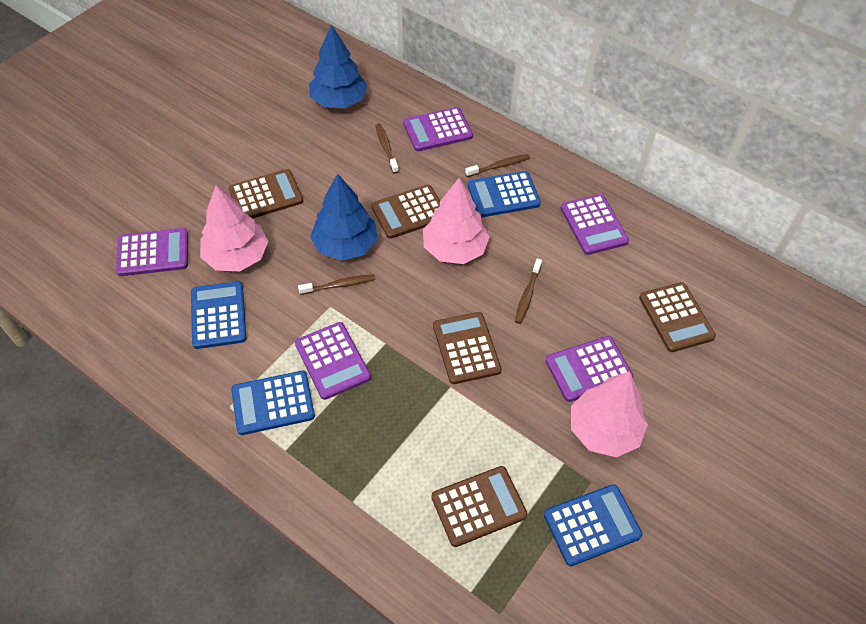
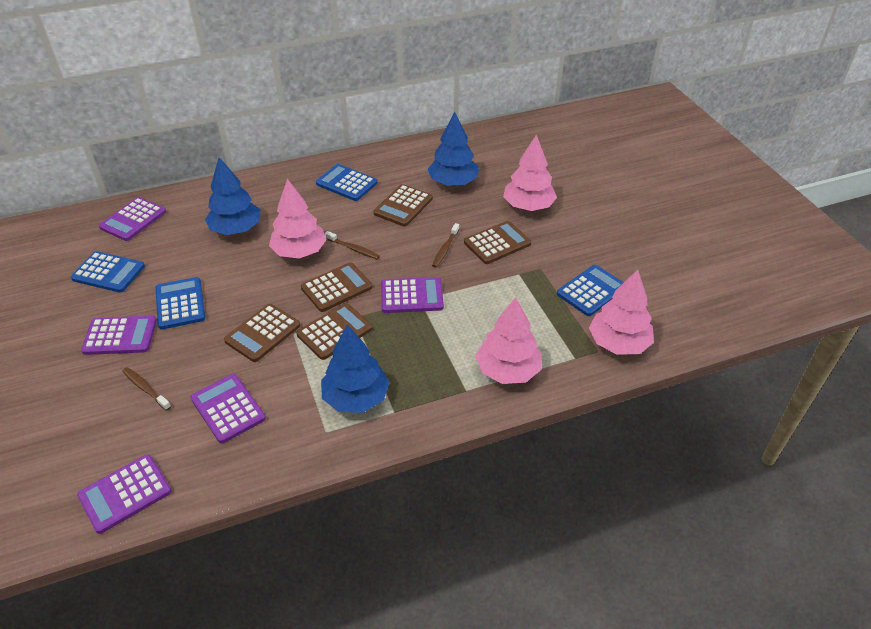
blue tree: 2 -> 3
brown toothbrush: 4 -> 3
pink tree: 3 -> 4

